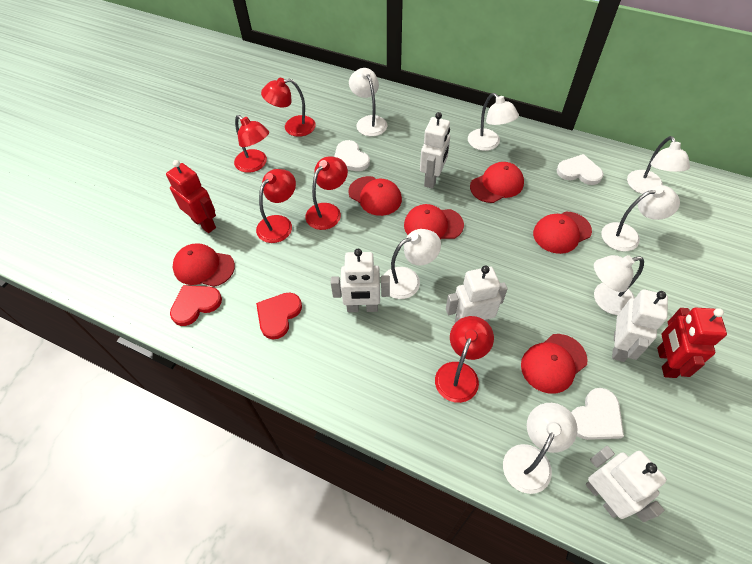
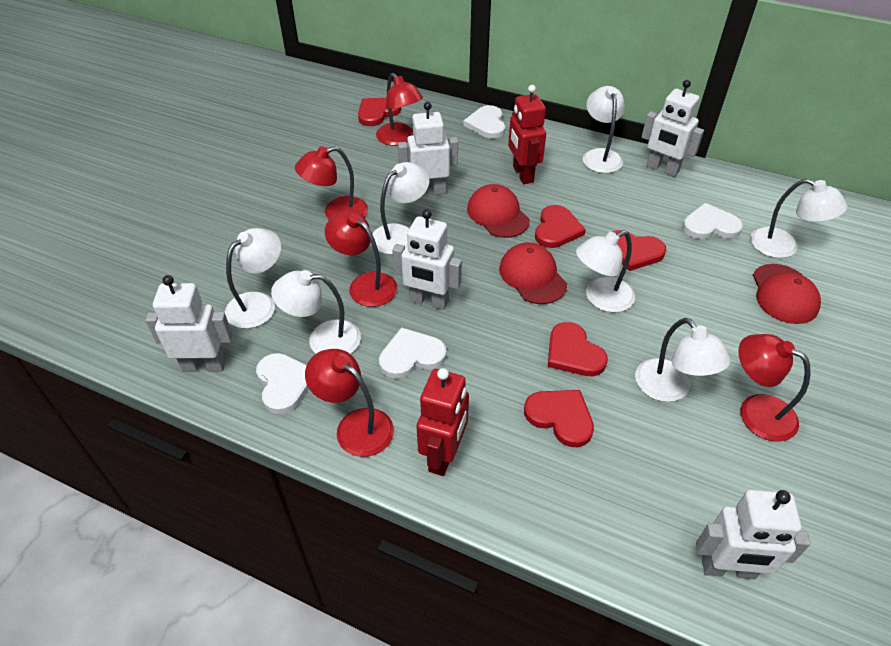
red cap: 6 -> 3
red heart: 2 -> 5
white heart: 3 -> 4

